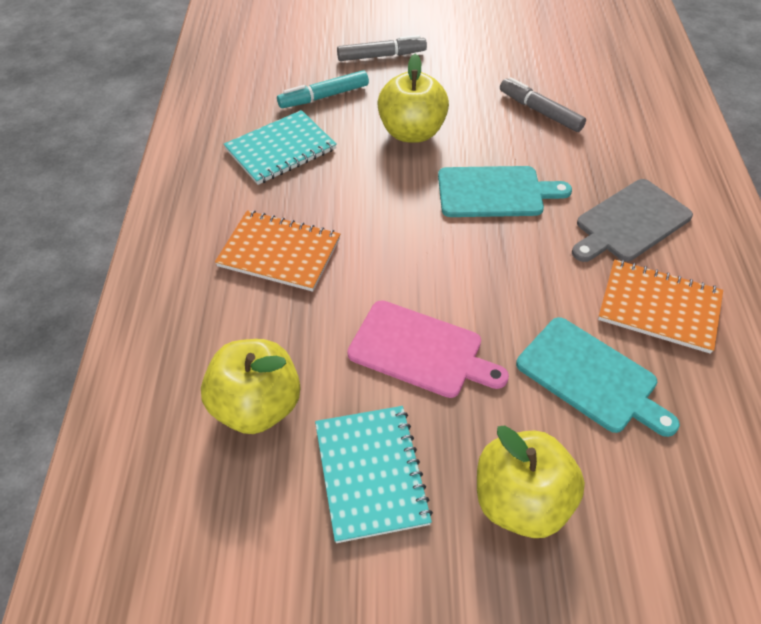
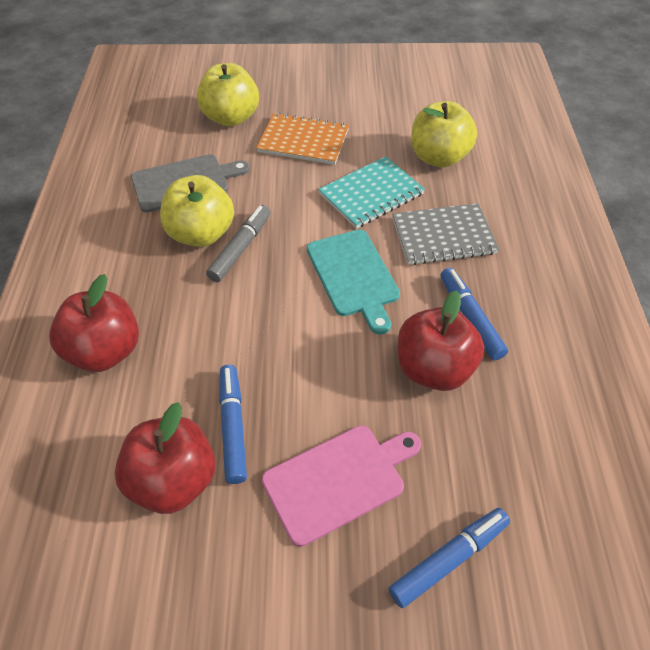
blue marker: 0 -> 3
grey marker: 2 -> 1
grey notebook: 0 -> 1
orange notebook: 2 -> 1
red apple: 0 -> 3
turquoise cutting board: 2 -> 1
turquoise marker: 1 -> 0
turquoise notebook: 2 -> 1

